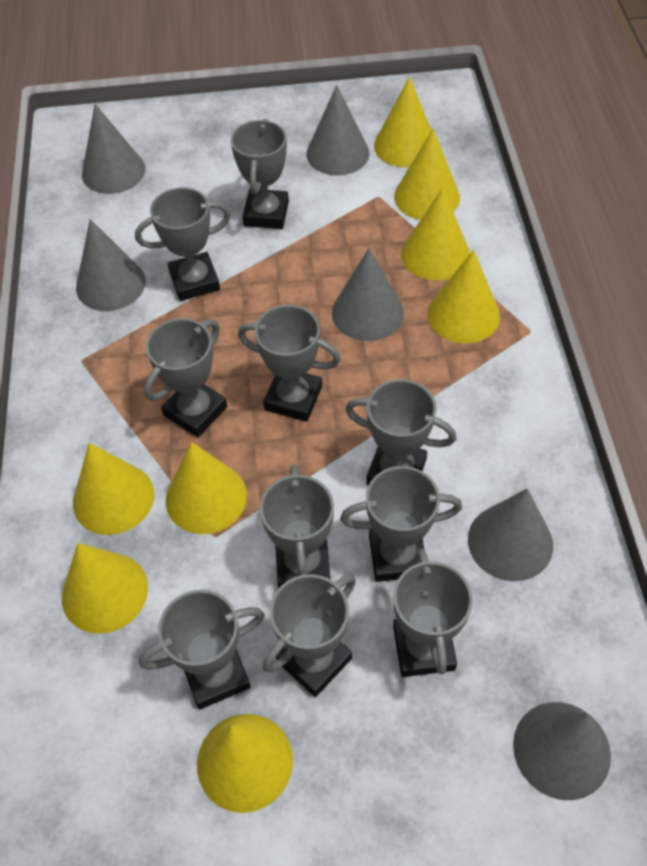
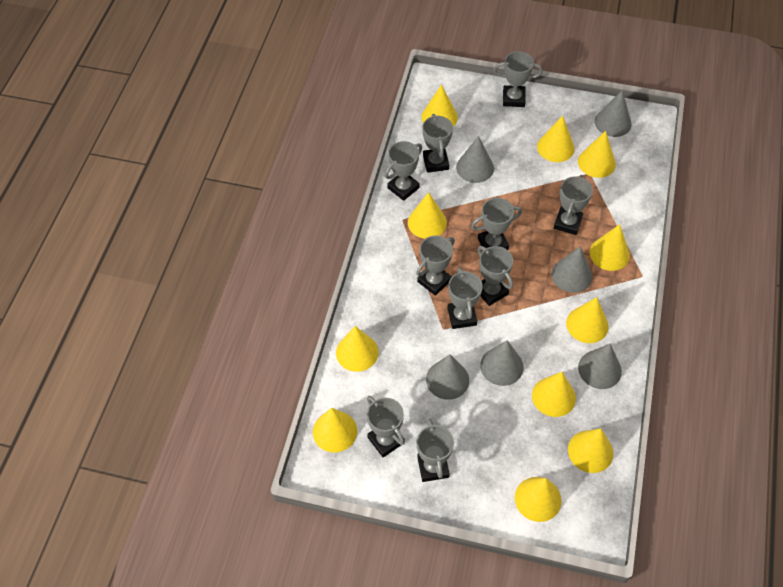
yellow cone: 8 -> 11

